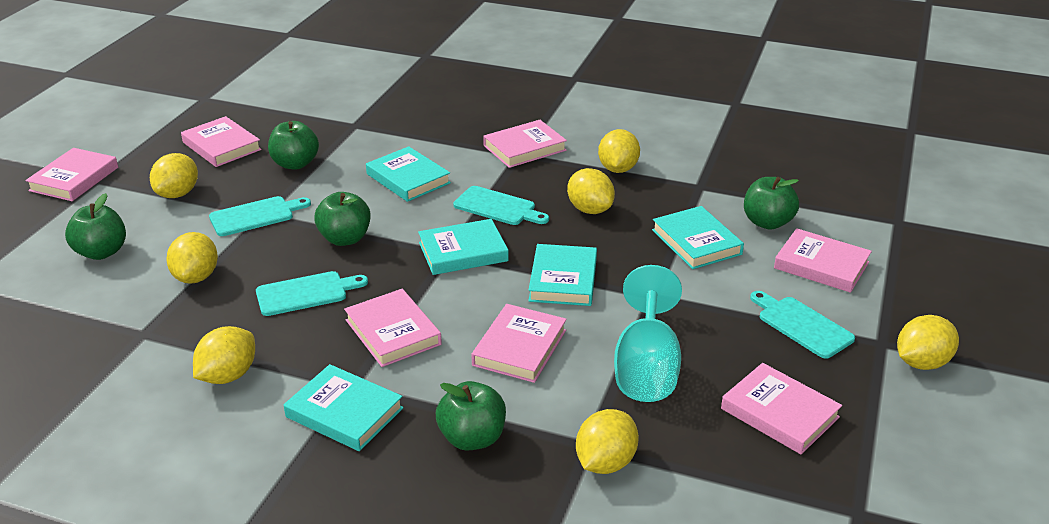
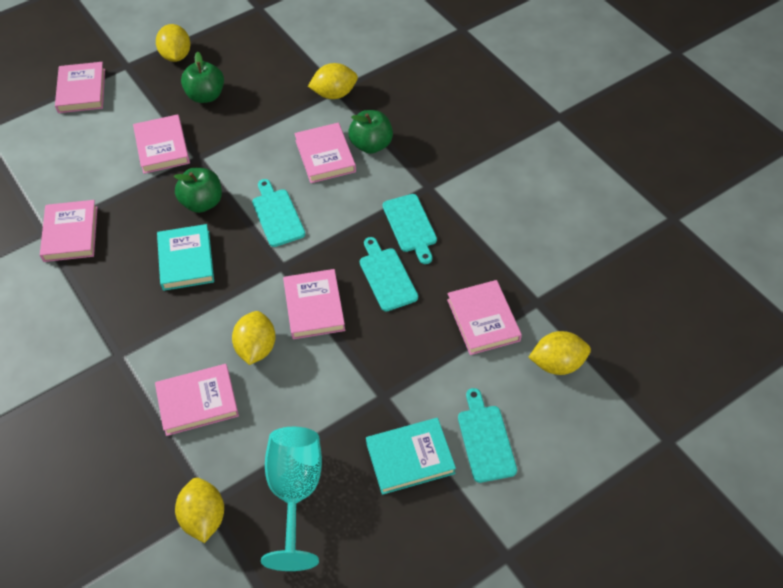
green apple: 5 -> 3
turquoise book: 5 -> 2
yellow lemon: 7 -> 5

